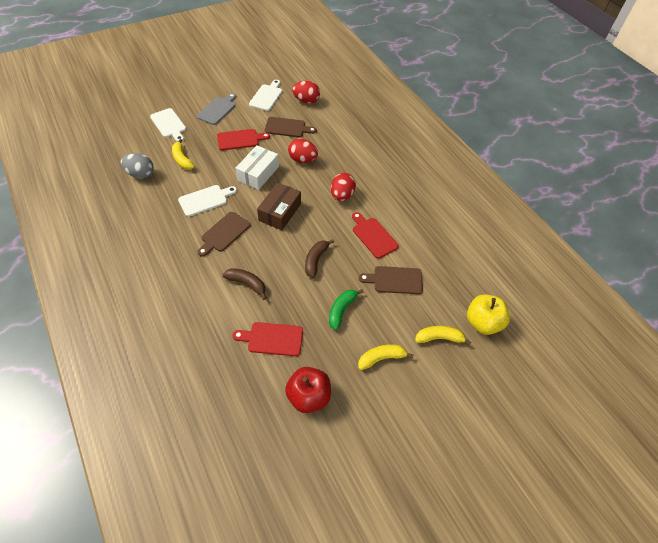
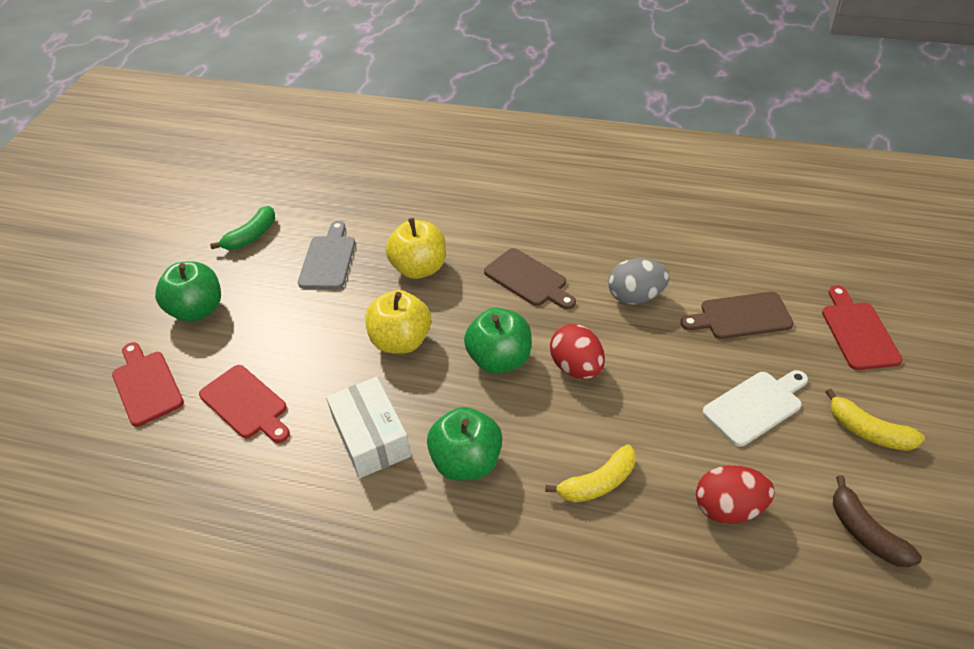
brown banana: 2 -> 1
brown box: 1 -> 0
brown cutting board: 3 -> 2
green apple: 0 -> 3
red apple: 1 -> 0
red egg: 3 -> 2
white cutting board: 3 -> 1
yellow apple: 1 -> 2
yellow banana: 3 -> 2

